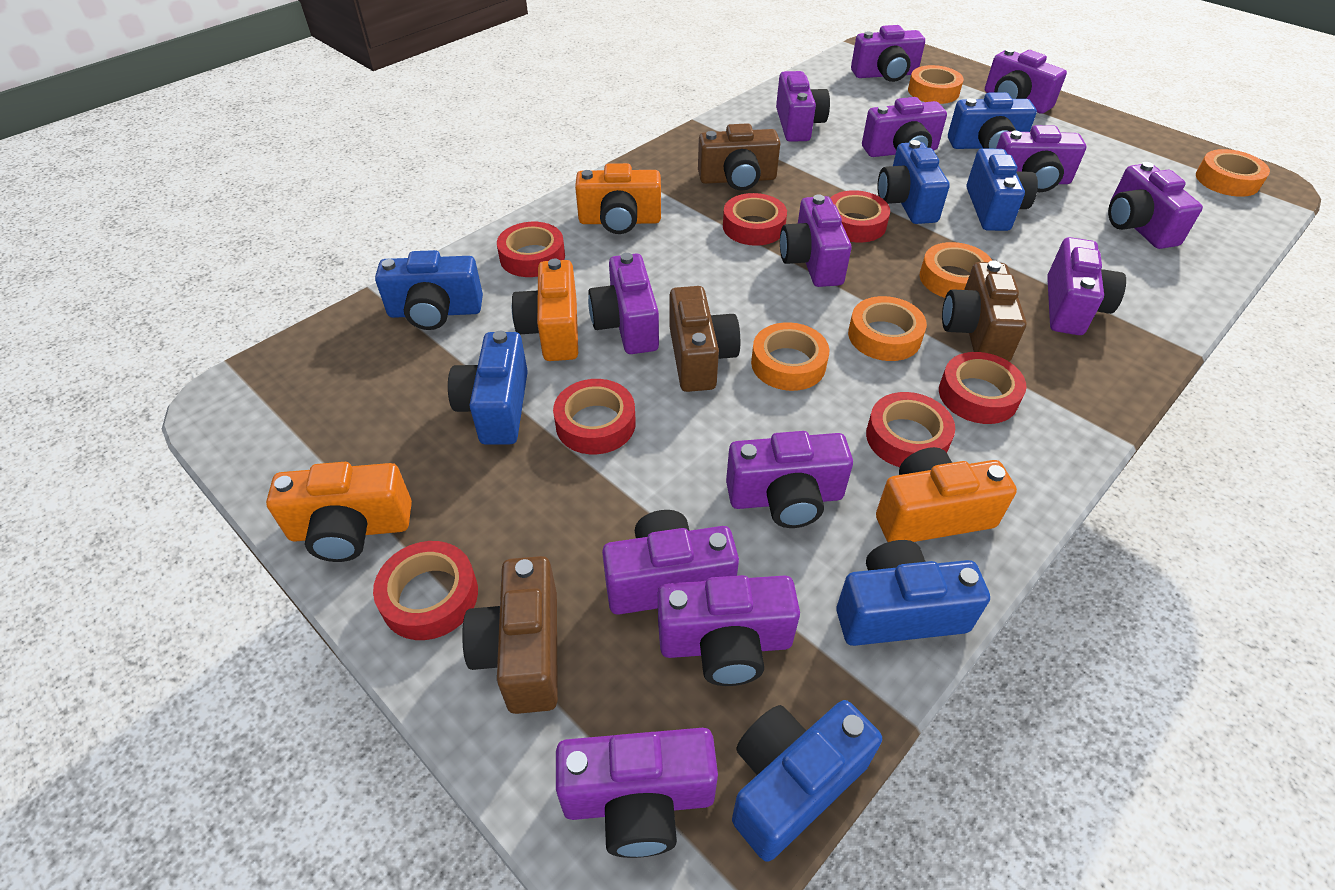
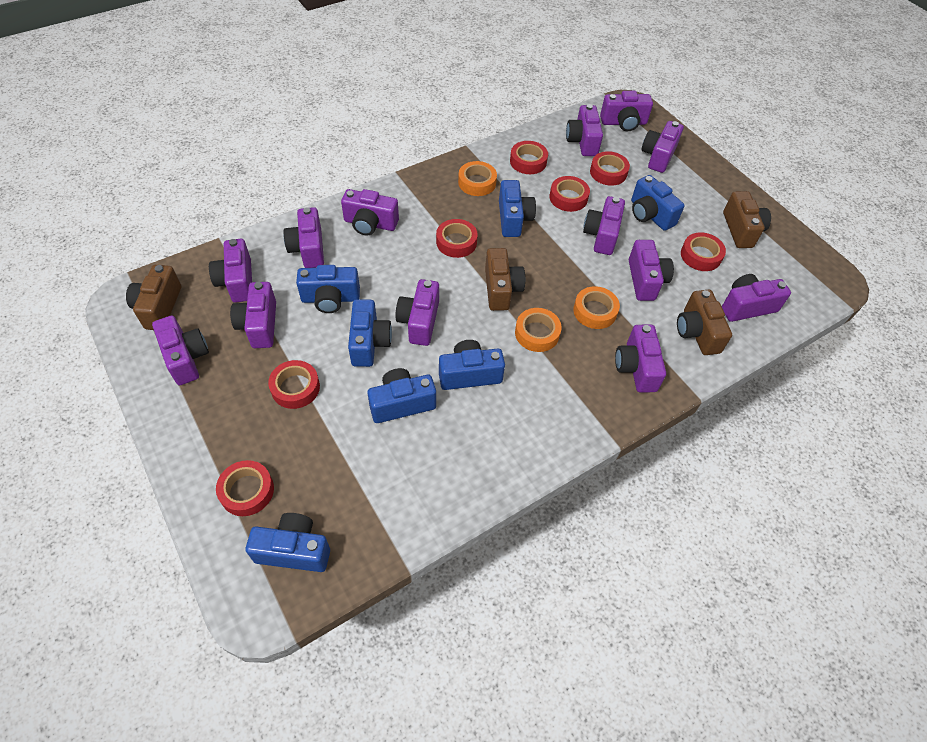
orange camera: 4 -> 0
orange tape: 5 -> 3

